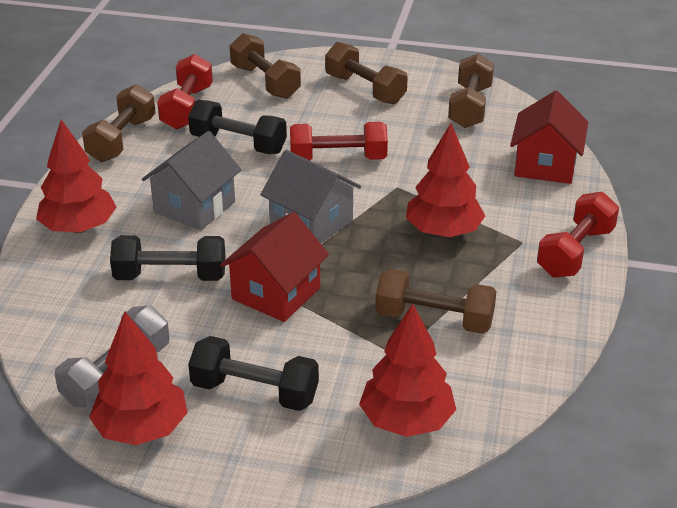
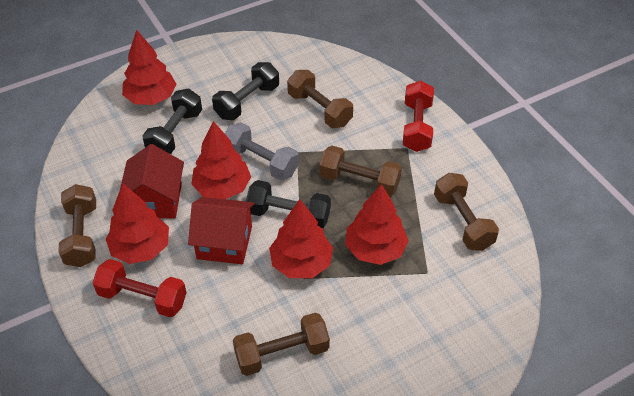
grey house: 2 -> 0
red dumbbell: 3 -> 2
red tree: 4 -> 5

